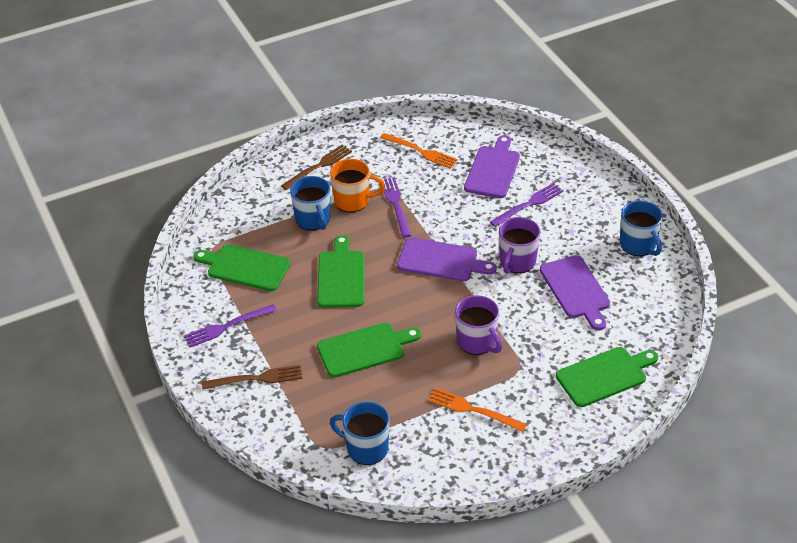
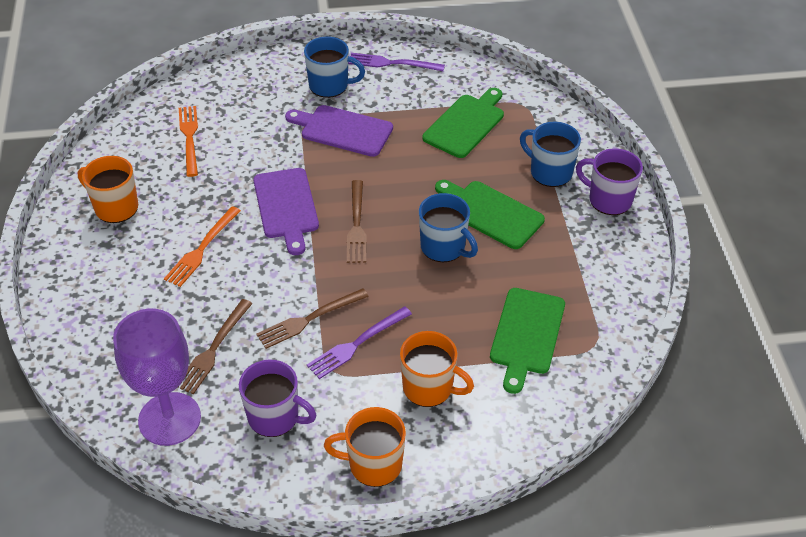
brown fork: 2 -> 3
green cutting board: 4 -> 3
orange mug: 1 -> 3
purple cutting board: 3 -> 2
purple fork: 3 -> 2
purple goblet: 0 -> 1

